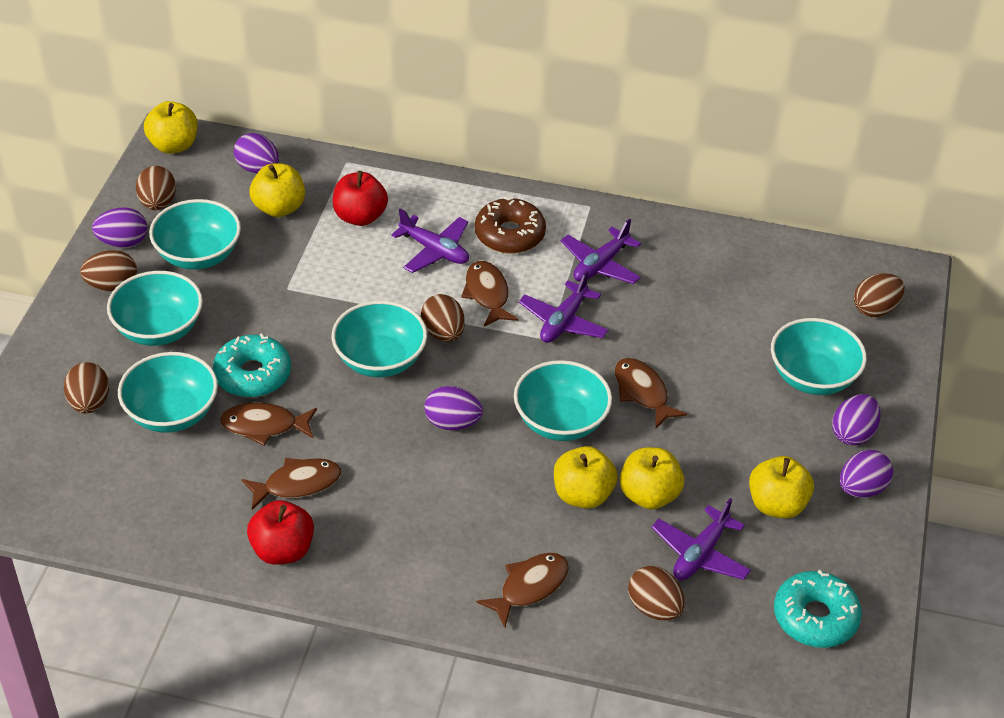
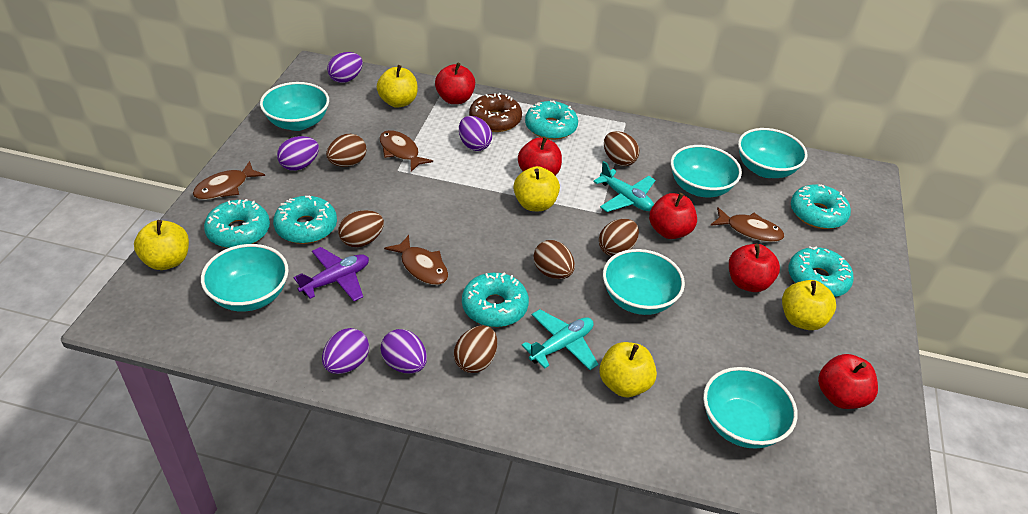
brown fish: 5 -> 4
purple plane: 4 -> 1
red apple: 2 -> 5
turquoise donut: 2 -> 6
turquoise plane: 0 -> 2

